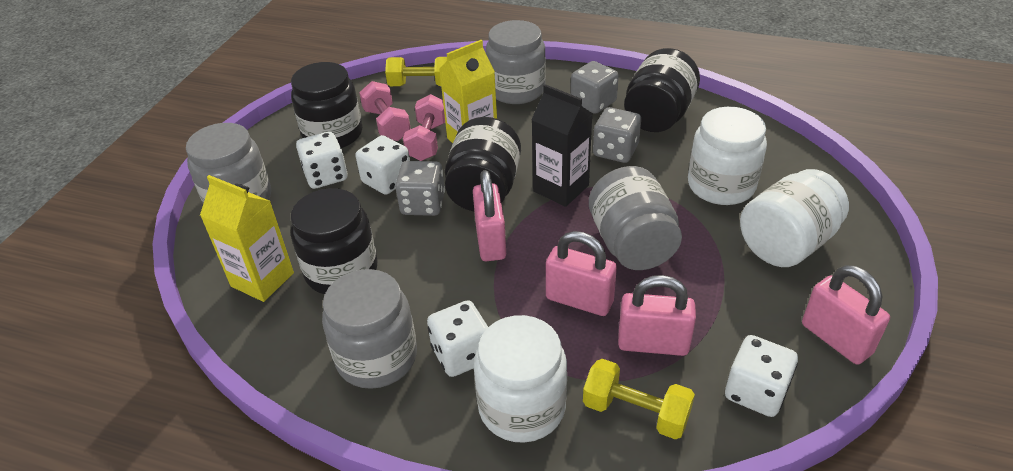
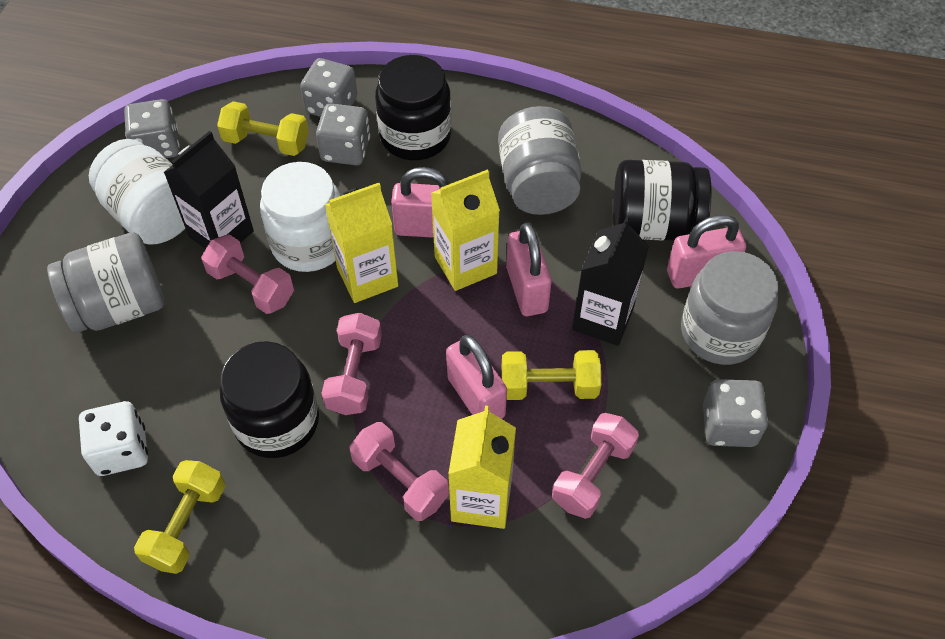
black carton: 1 -> 2
black jar: 4 -> 3
grey dice: 3 -> 4
grey jar: 4 -> 3
pink dumbbell: 2 -> 4
white dice: 4 -> 1
white jar: 3 -> 2
yellow carton: 2 -> 3
yellow dumbbell: 2 -> 3

